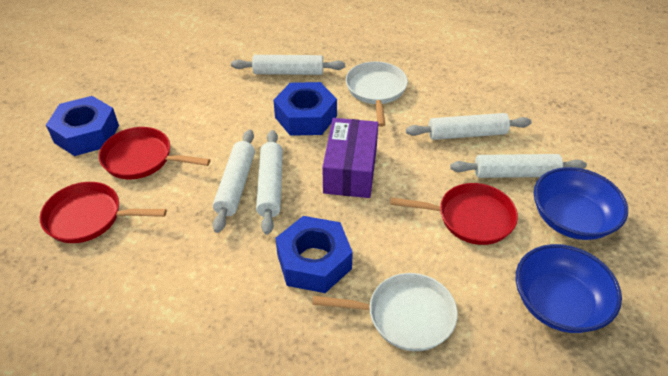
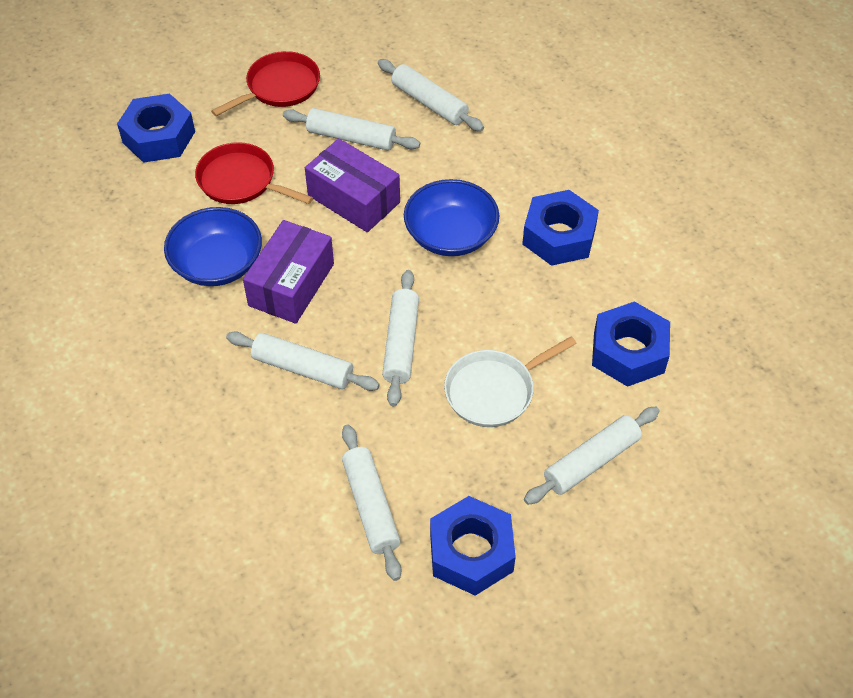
blue nut: 3 -> 4
purple box: 1 -> 2
red pan: 3 -> 2
white pan: 2 -> 1
white rolling pin: 5 -> 6

